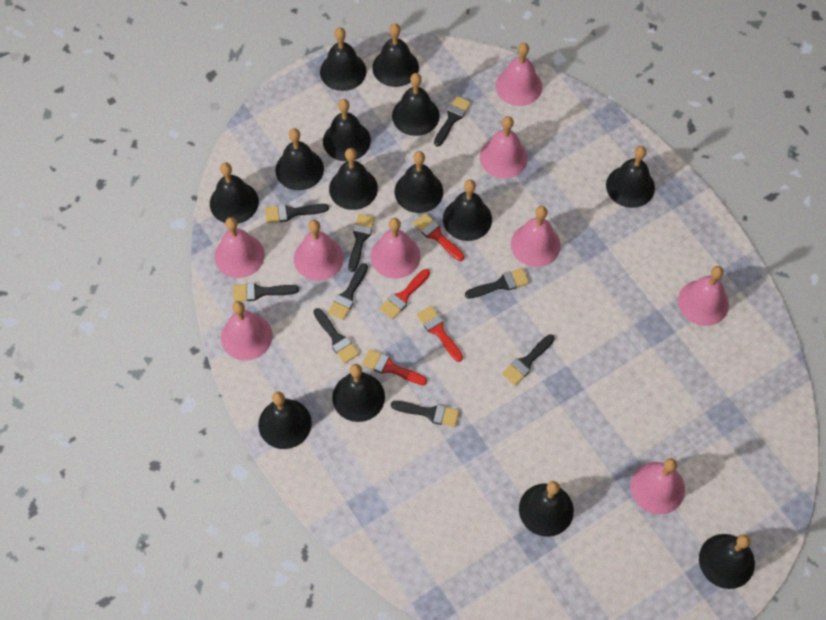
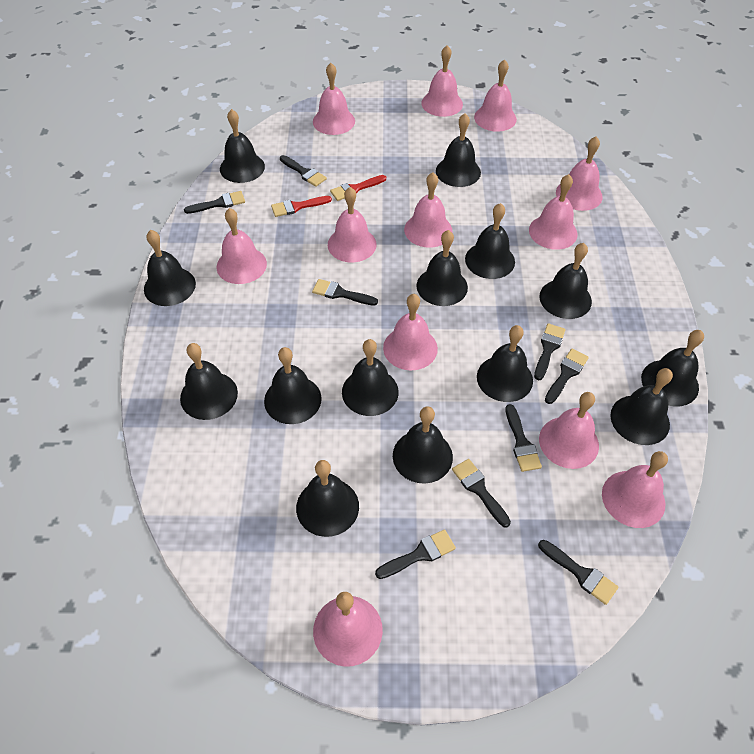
pink bell: 9 -> 12
red brush: 4 -> 2

